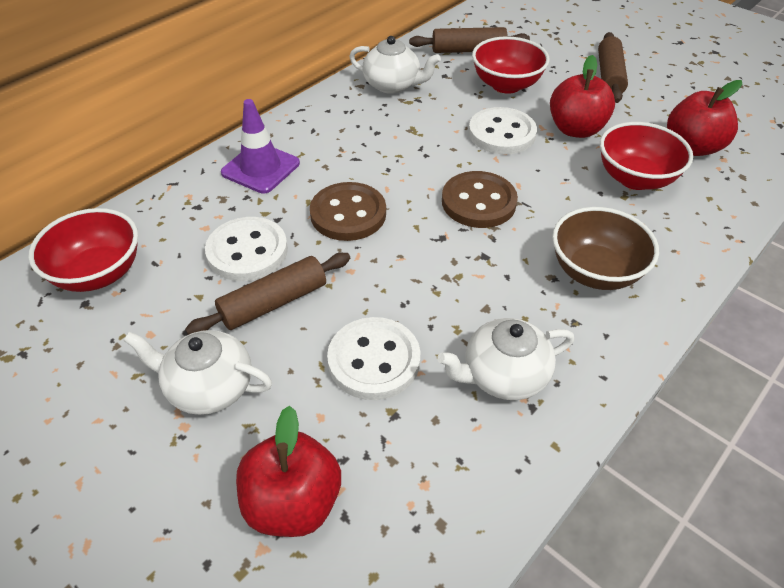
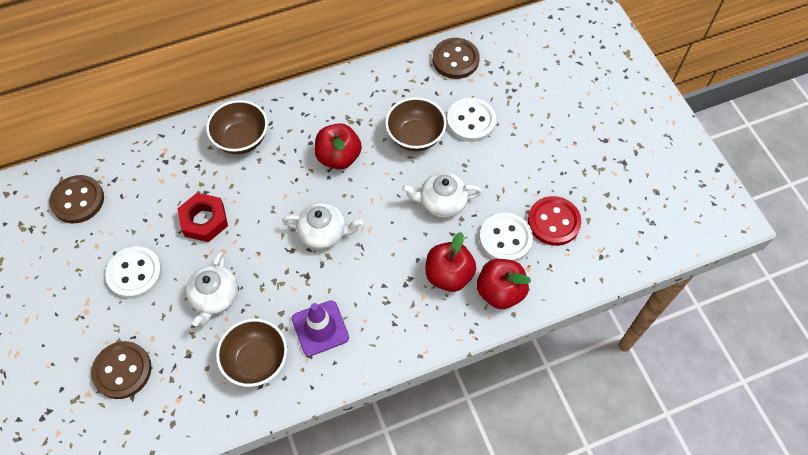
brown bowl: 1 -> 3
brown button: 2 -> 3
brown rolling pin: 3 -> 0
red bowl: 3 -> 0
red button: 0 -> 1
red nut: 0 -> 1

